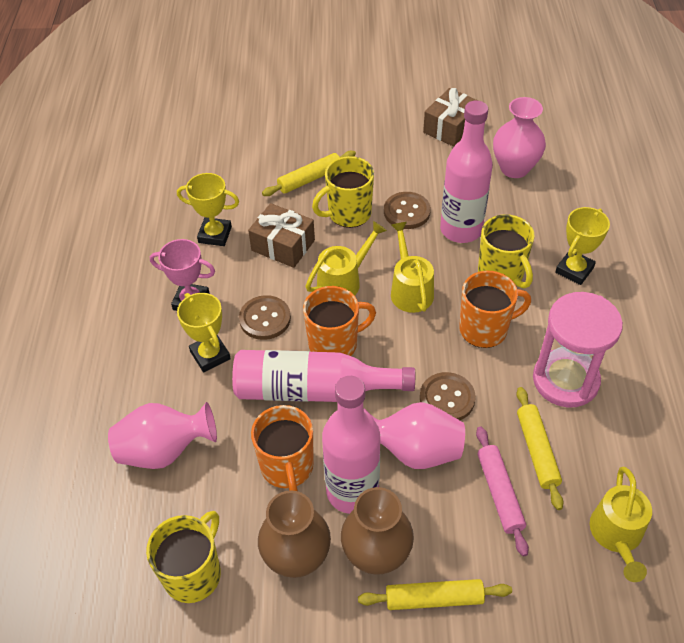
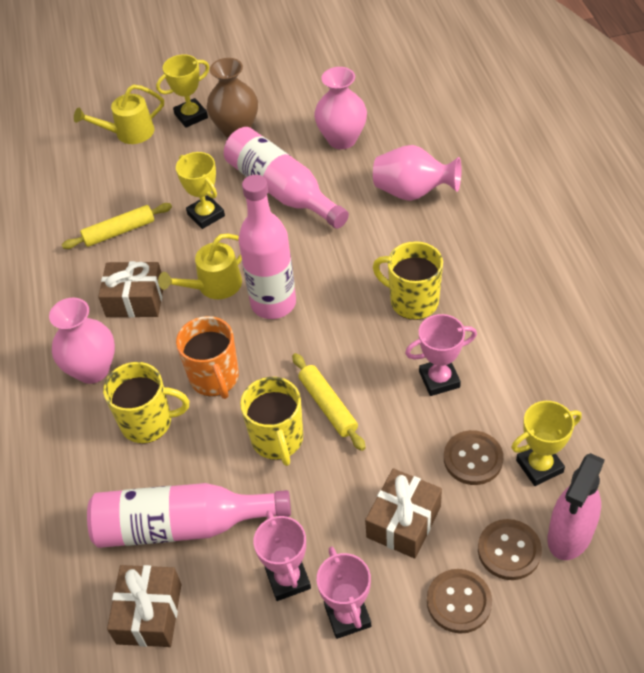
brown gift: 2 -> 3
brown vase: 2 -> 1
orange mug: 3 -> 1
pink hourglass: 1 -> 0
pink rolling pin: 1 -> 0
pink spray bottle: 0 -> 1
pink trophy: 1 -> 3
yellow rolling pin: 3 -> 2
yellow watering can: 3 -> 2

